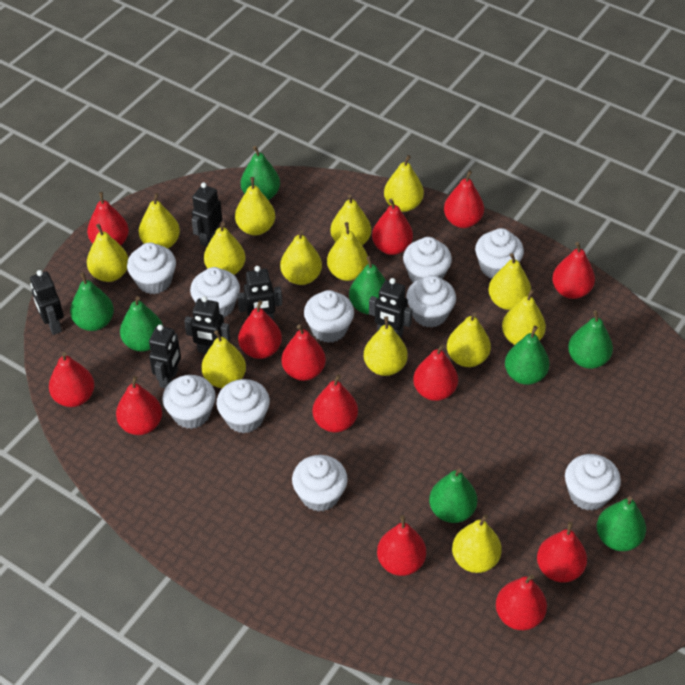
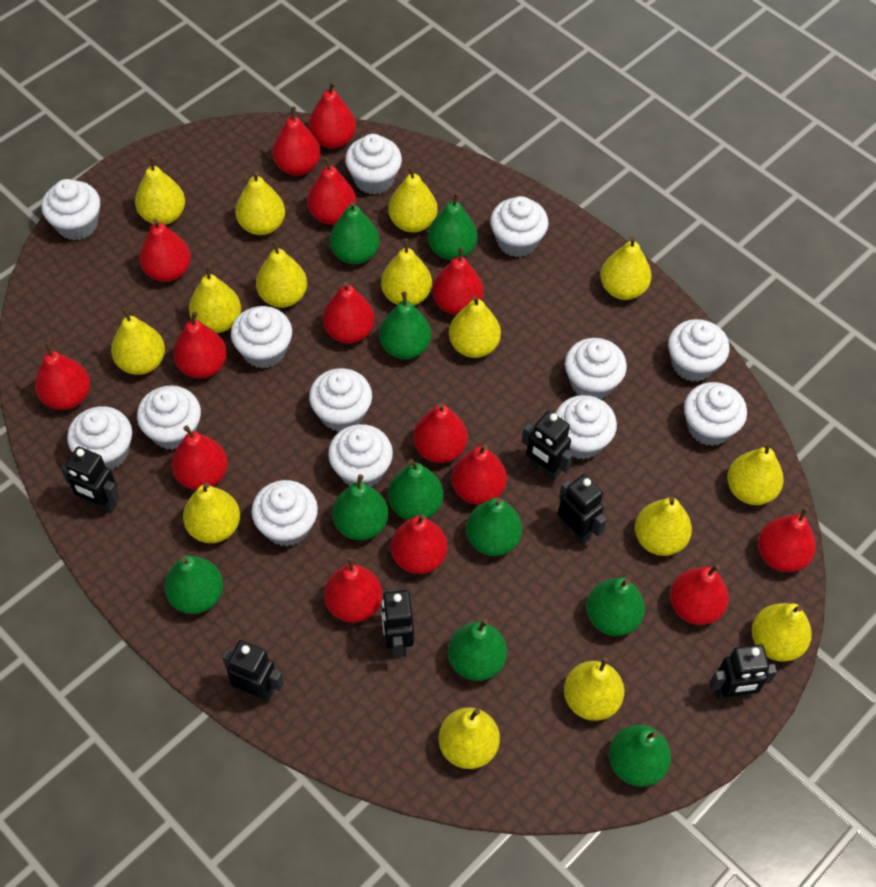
green pear: 8 -> 10
red pear: 13 -> 15
white cupcake: 10 -> 13
yellow pear: 14 -> 15

